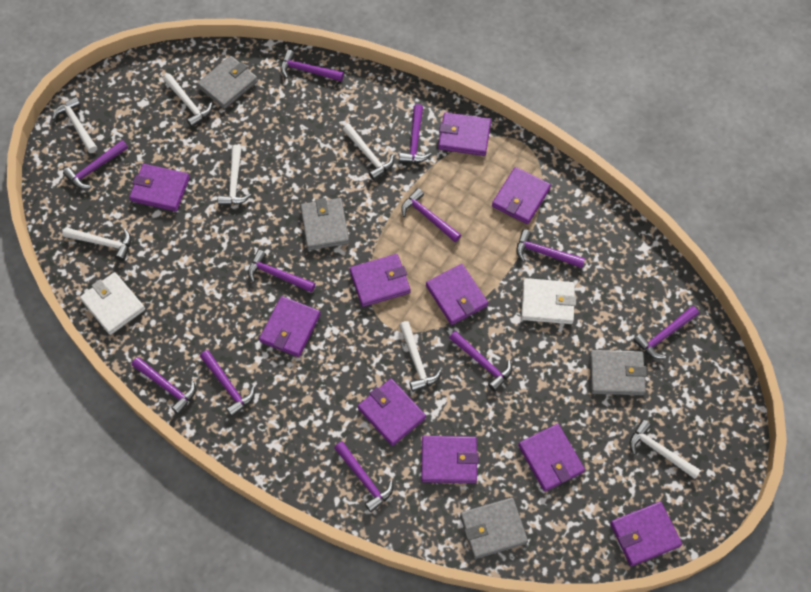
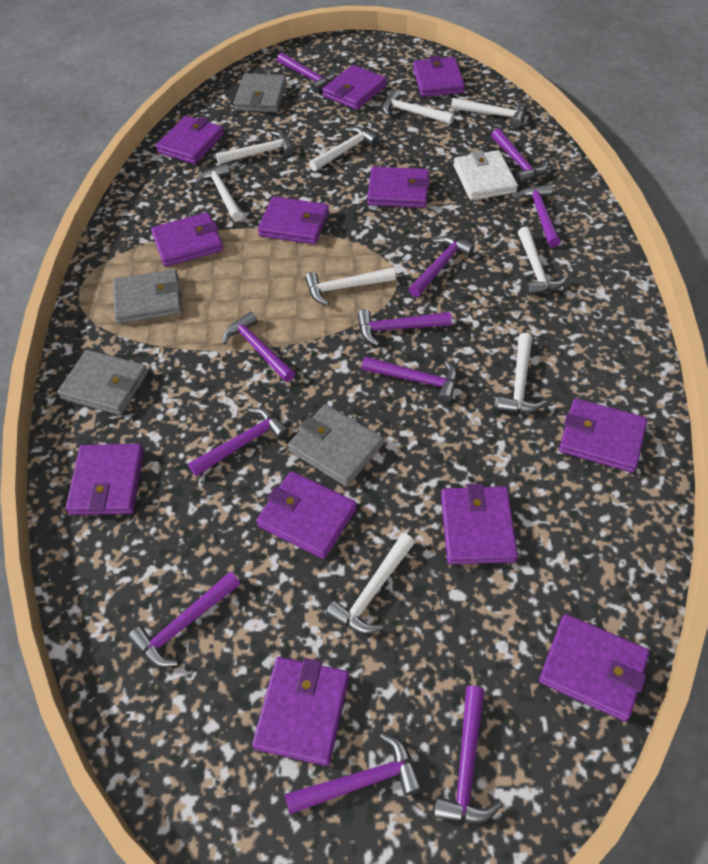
purple wallet: 10 -> 12
white hammer: 7 -> 9
white wallet: 2 -> 1

